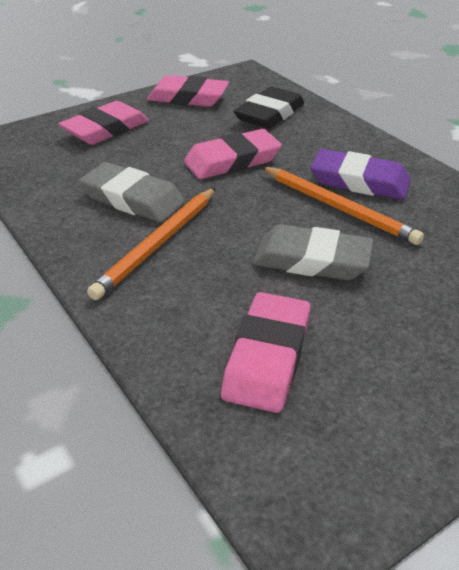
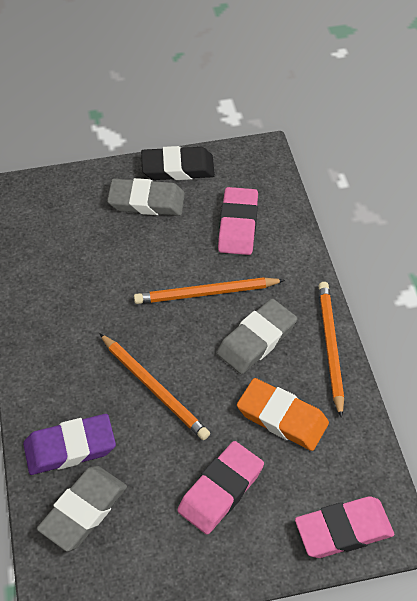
grey eraser: 2 -> 3
orange eraser: 0 -> 1
orange pencil: 2 -> 3
pink eraser: 4 -> 3

